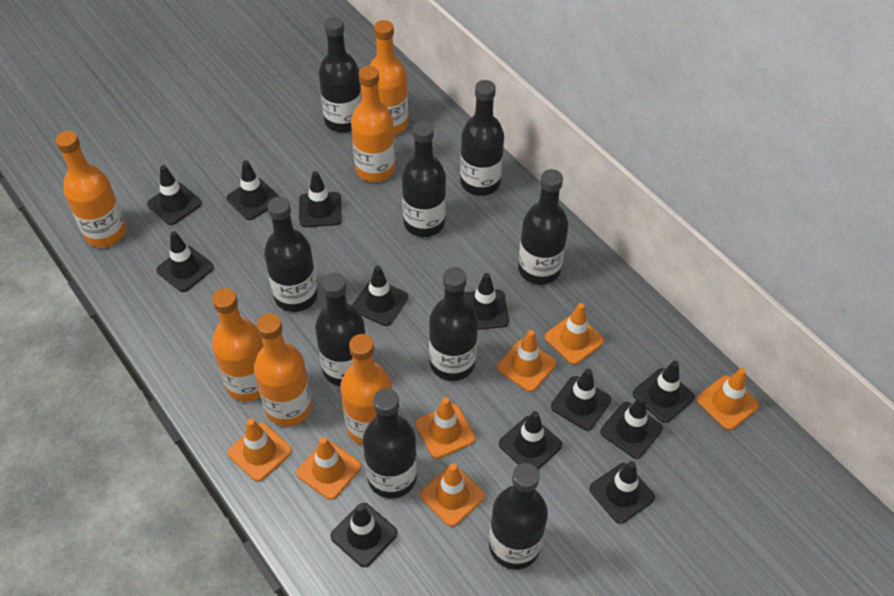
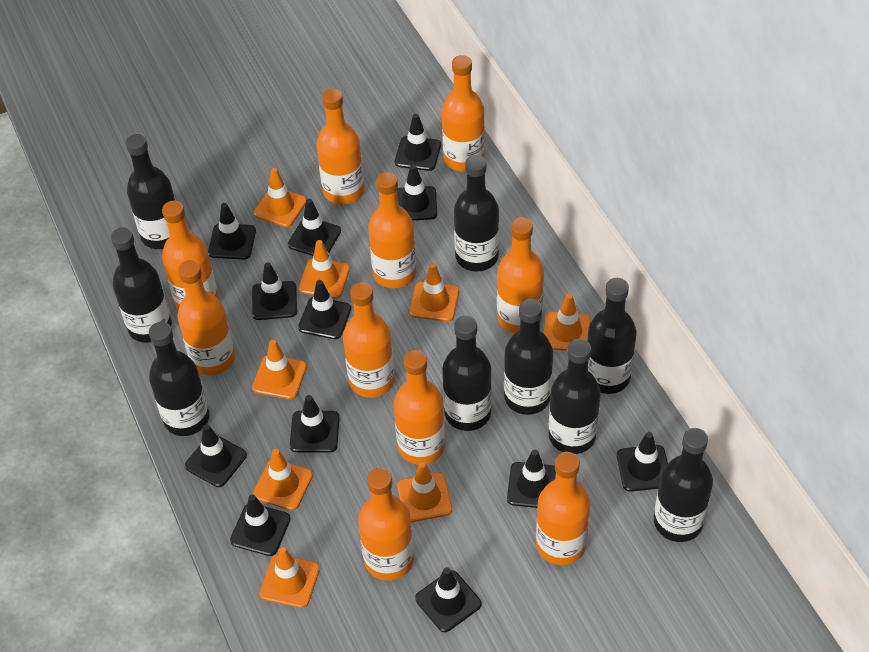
orange bottle: 6 -> 10
orange traffic cone: 7 -> 8

